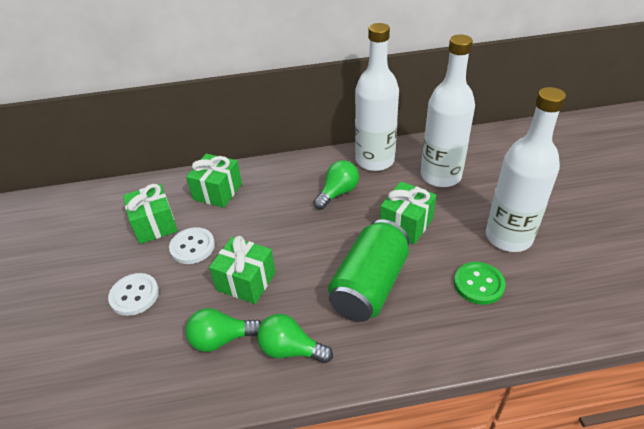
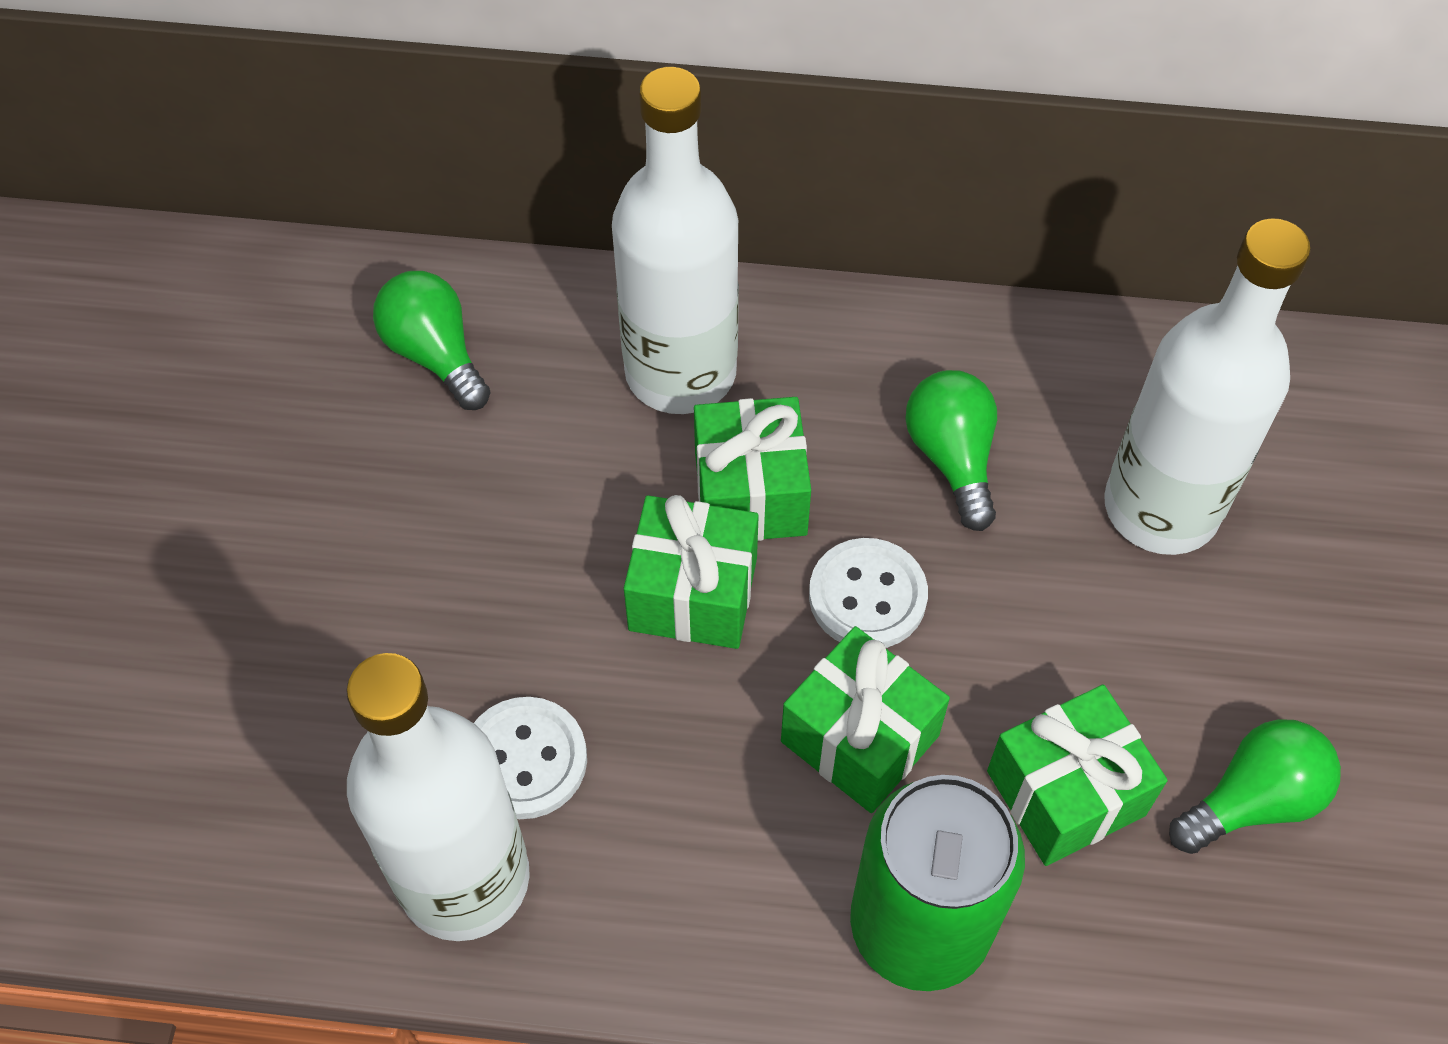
green button: 1 -> 0

